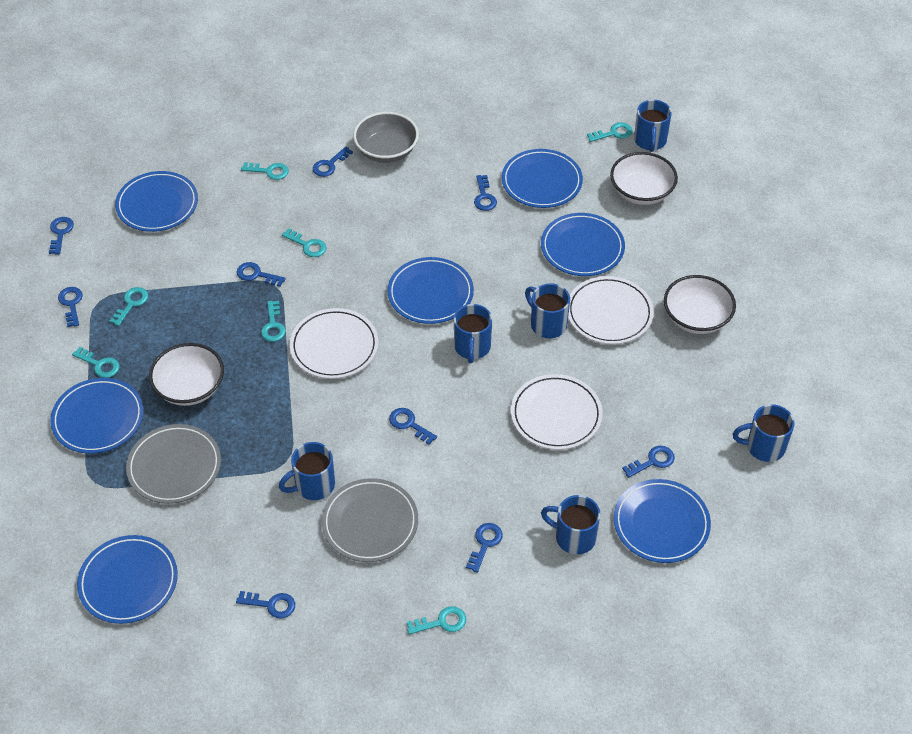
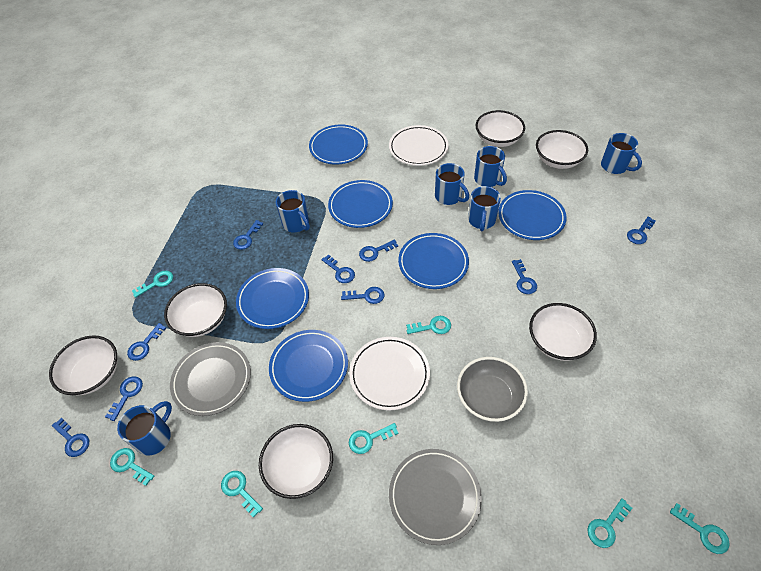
blue plate: 7 -> 6
white bowl: 3 -> 6
white plate: 3 -> 2

